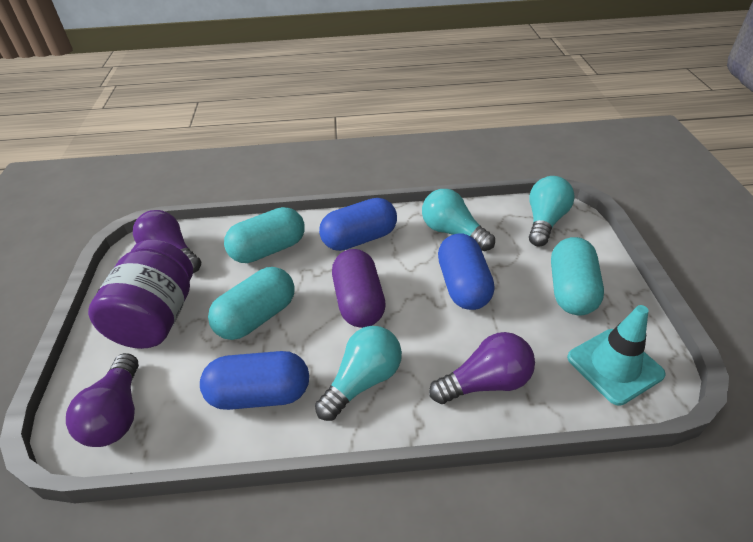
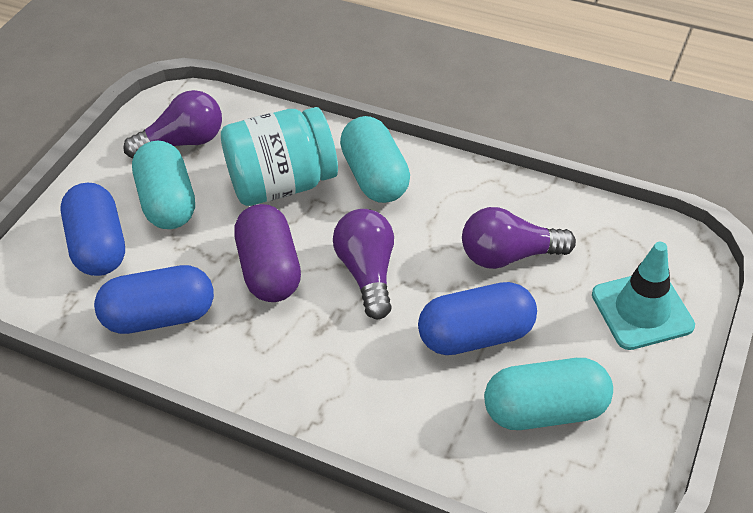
purple jar: 1 -> 0
turquoise jar: 0 -> 1
turquoise light bulb: 3 -> 0

